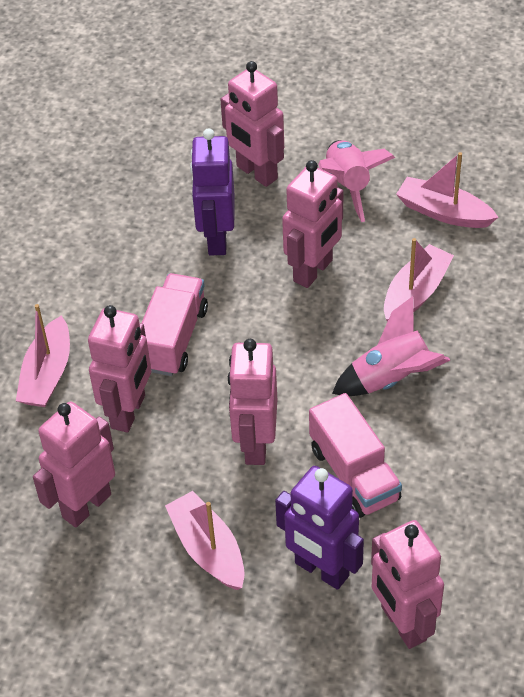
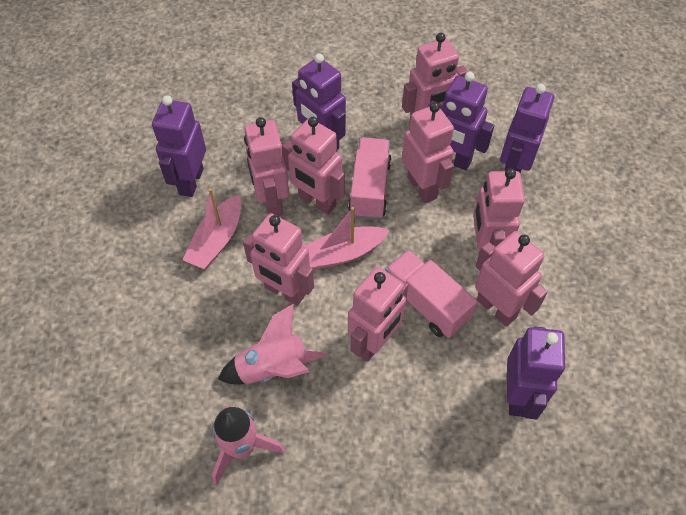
pink boat: 4 -> 2
pink robot: 6 -> 8
purple robot: 2 -> 5

